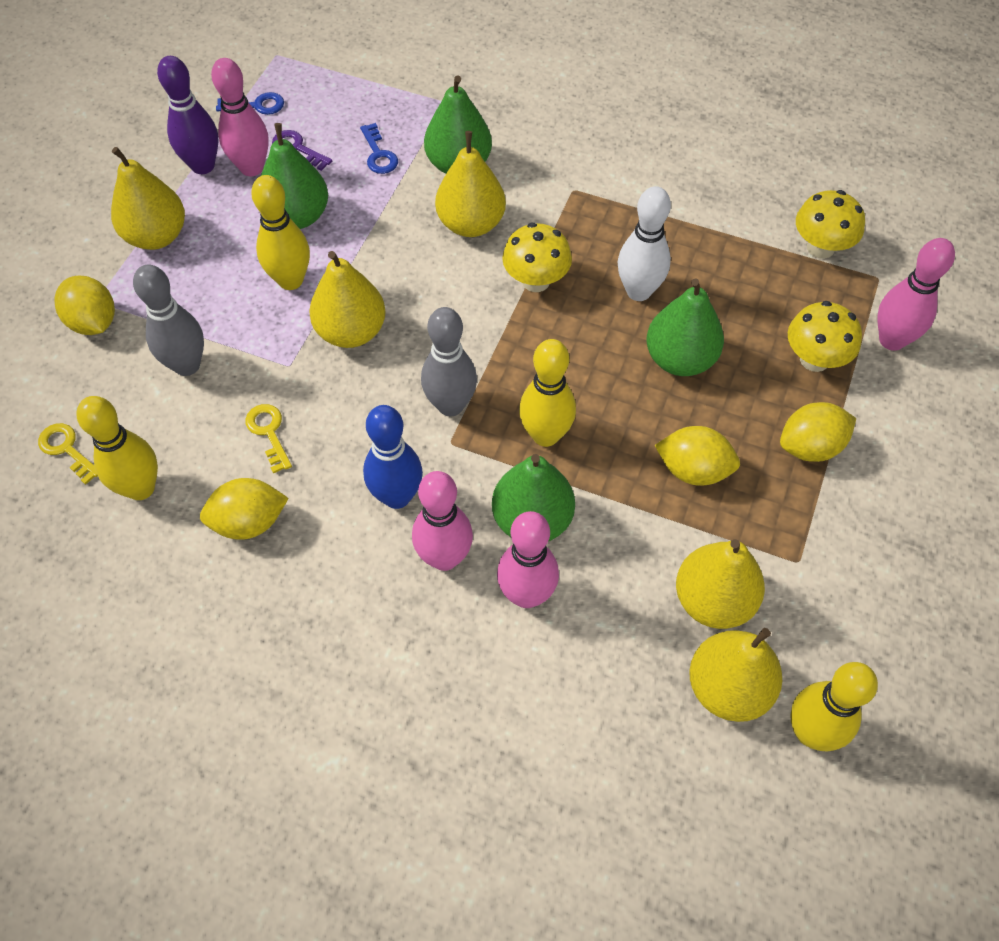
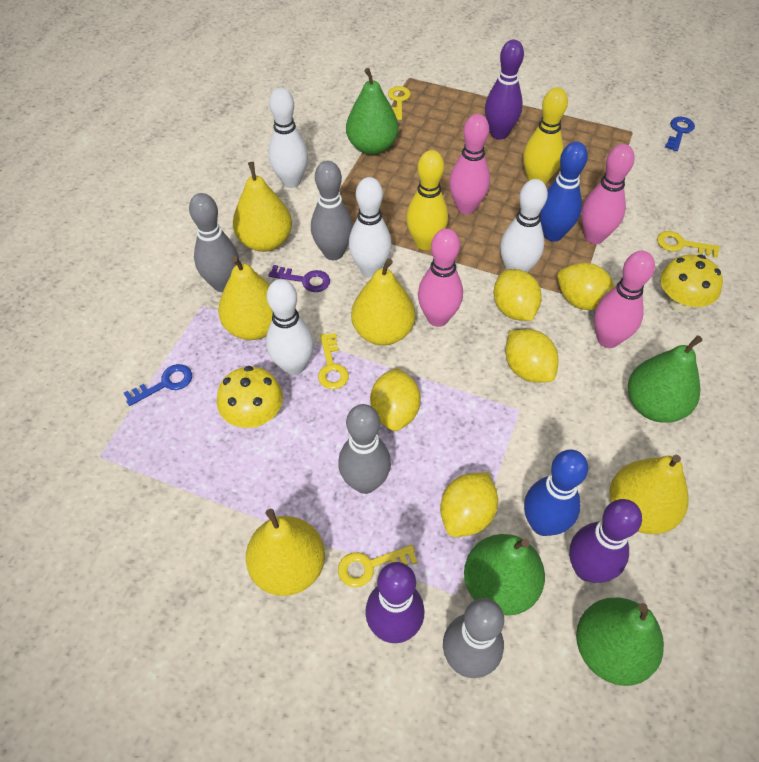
blue bowling pin: 1 -> 2
grey bowling pin: 2 -> 4
purple bowling pin: 1 -> 3
white bowling pin: 1 -> 4
yellow bowling pin: 4 -> 2
yellow key: 2 -> 4
yellow lemon: 4 -> 5
yellow mushroom: 3 -> 2

